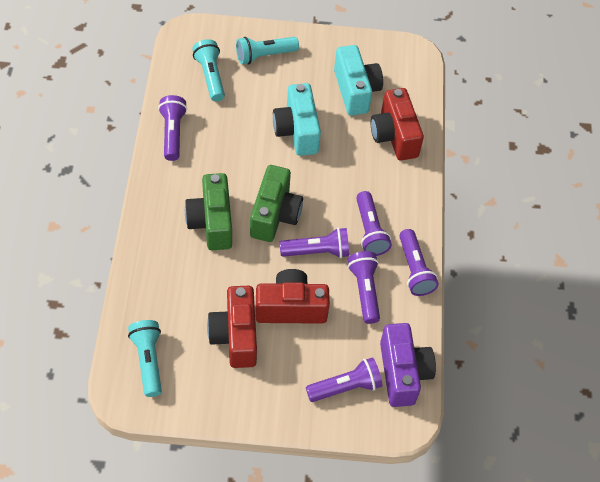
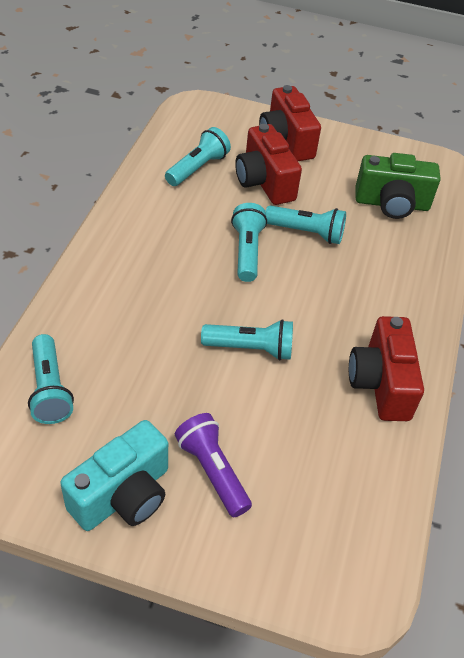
green camera: 2 -> 1
purple camera: 1 -> 0
purple flashlight: 6 -> 1
turquoise camera: 2 -> 1
turquoise flashlight: 3 -> 5

